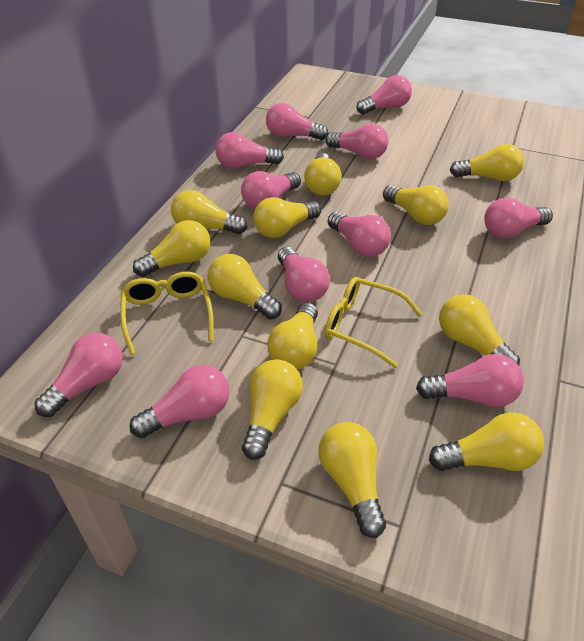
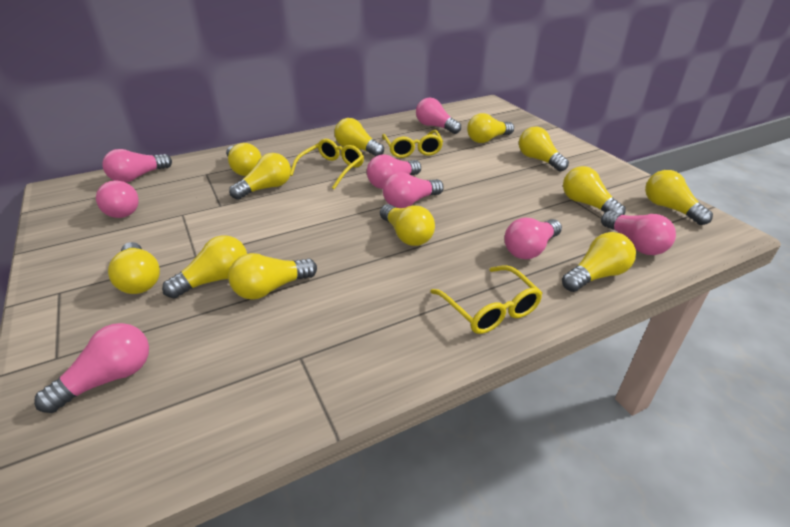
pink light bulb: 11 -> 8
yellow glasses: 2 -> 3

